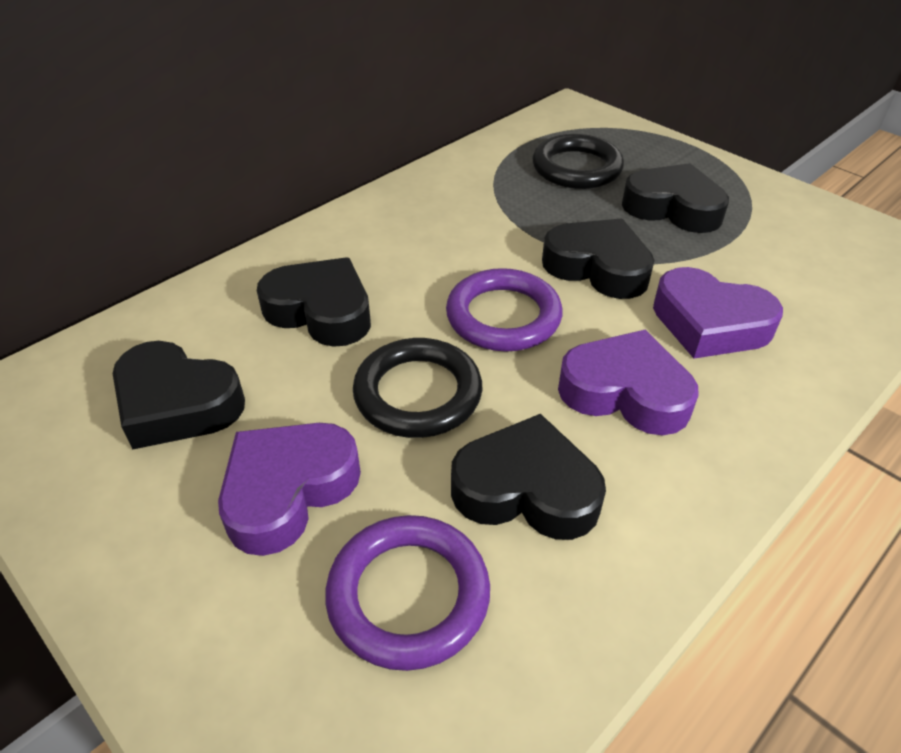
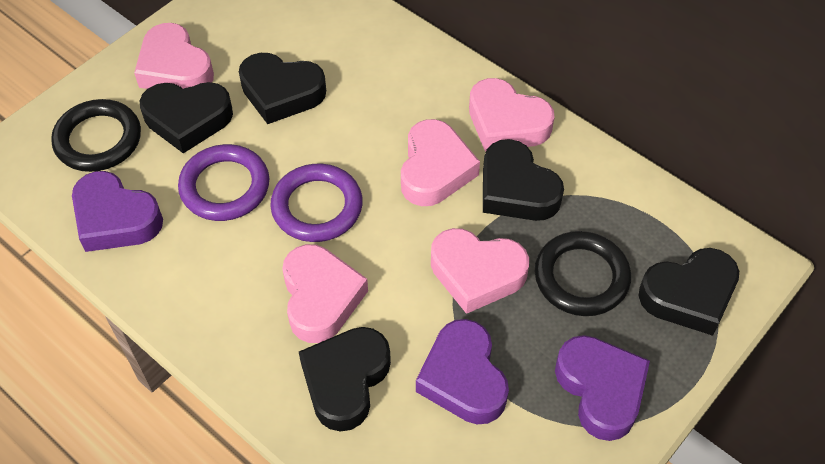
pink heart: 0 -> 5

